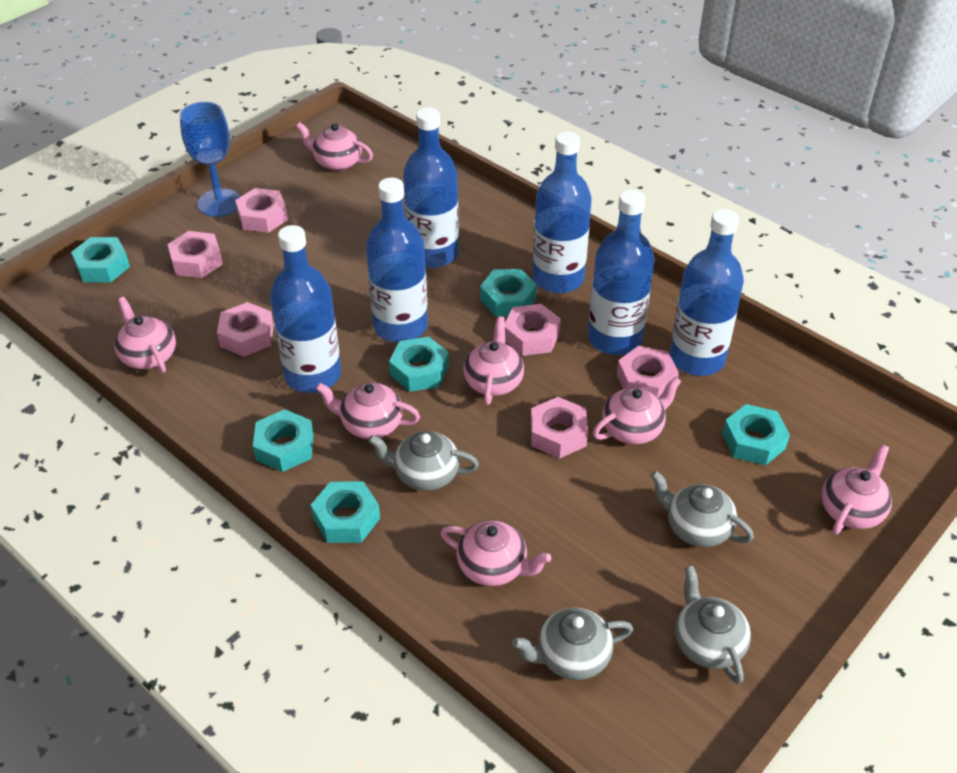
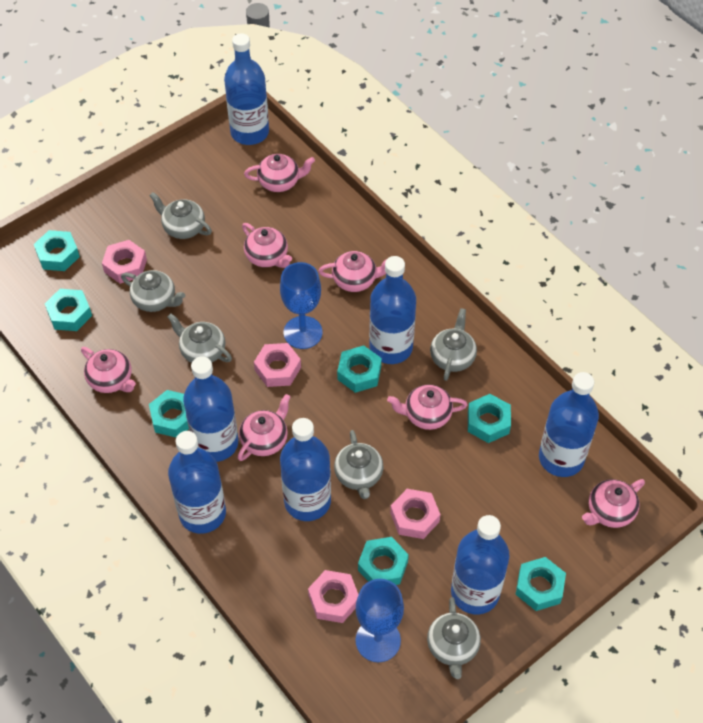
blue bottle: 6 -> 7
blue goblet: 1 -> 2
grey teapot: 4 -> 6
pink nut: 6 -> 4
turquoise nut: 6 -> 7

